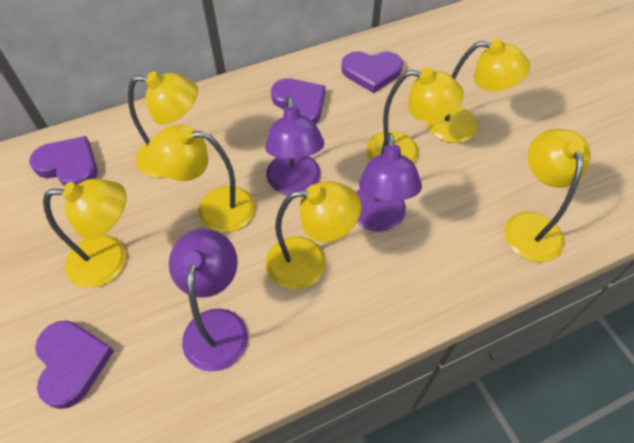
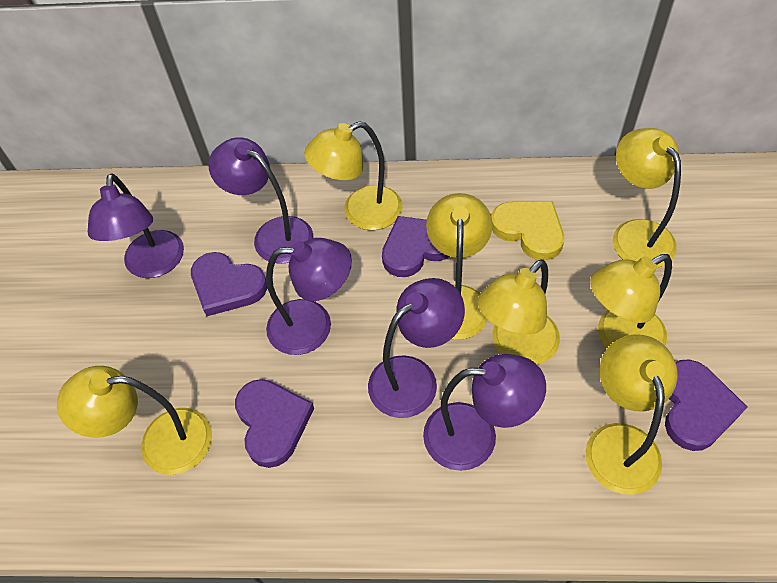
purple lamp: 3 -> 5
yellow heart: 0 -> 1

